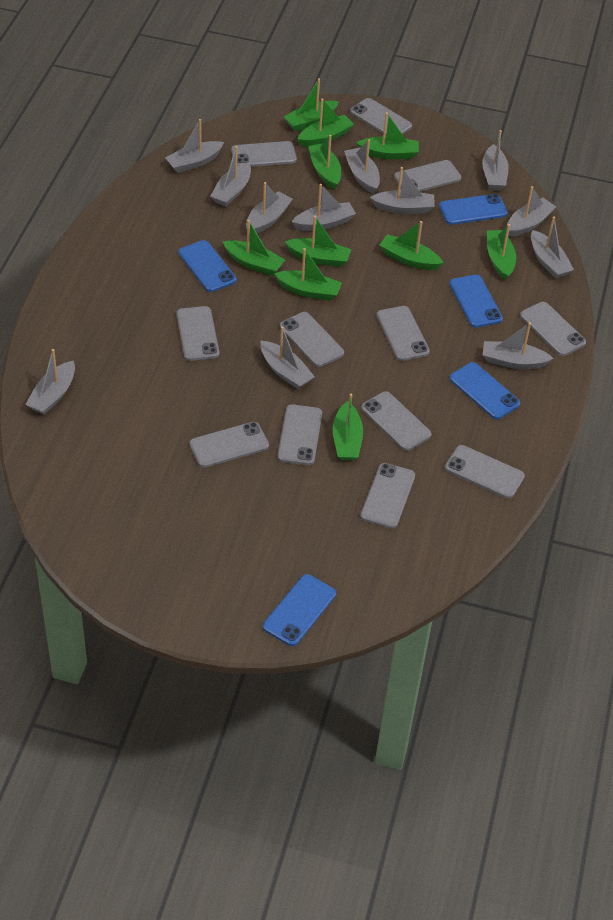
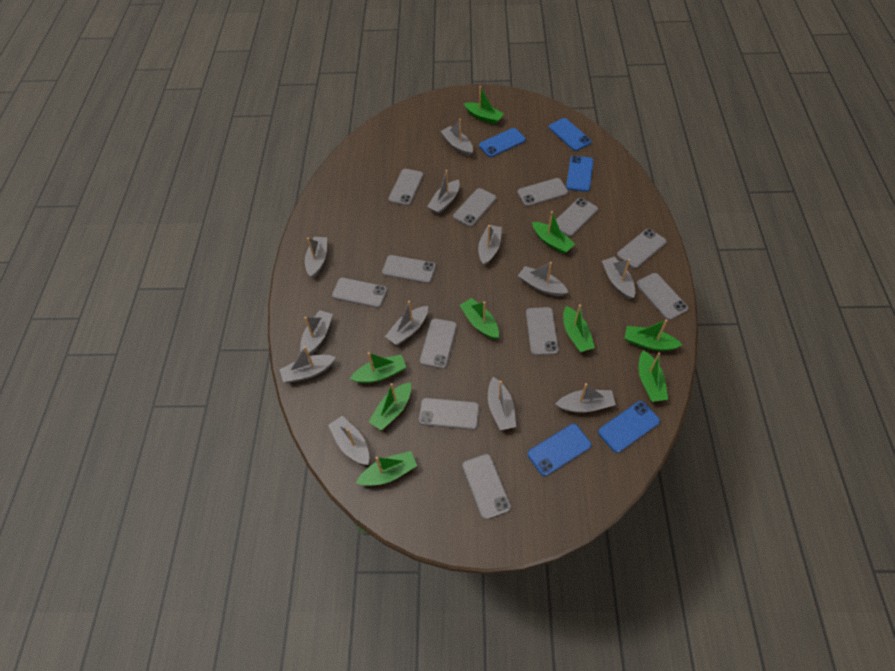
green boat: 10 -> 9

